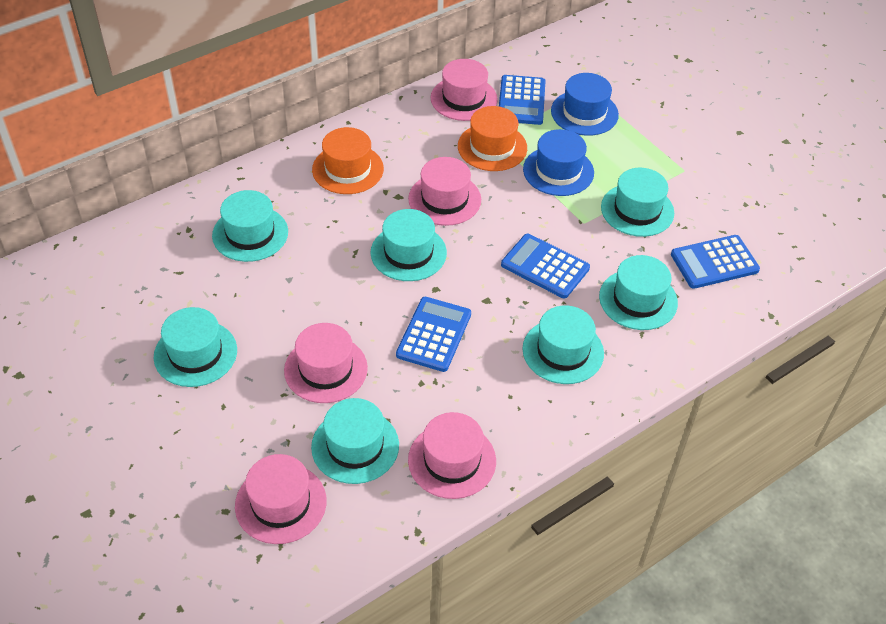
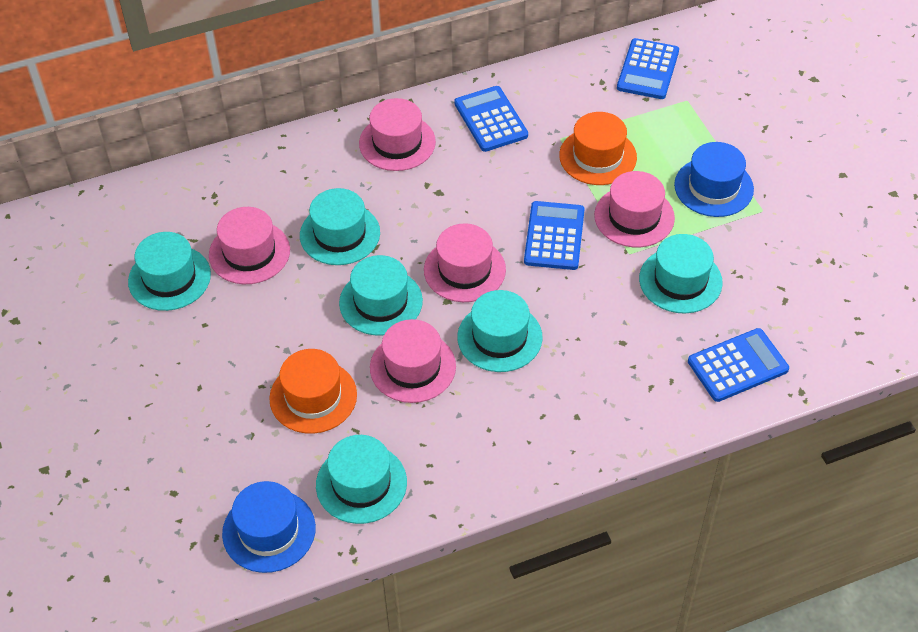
turquoise hat: 7 -> 6

